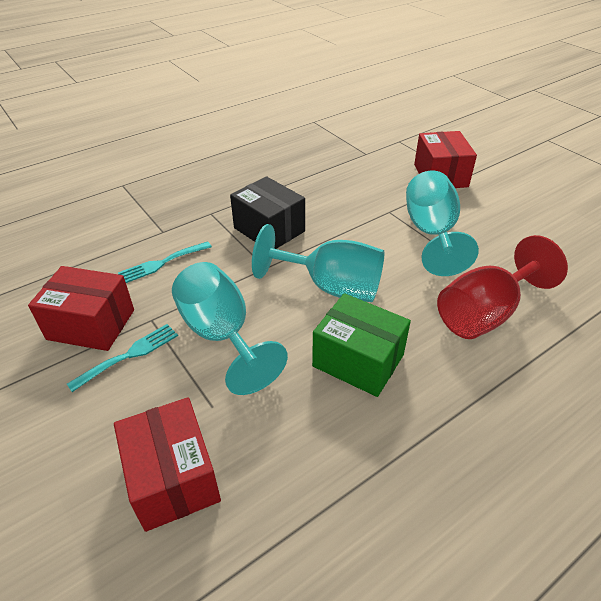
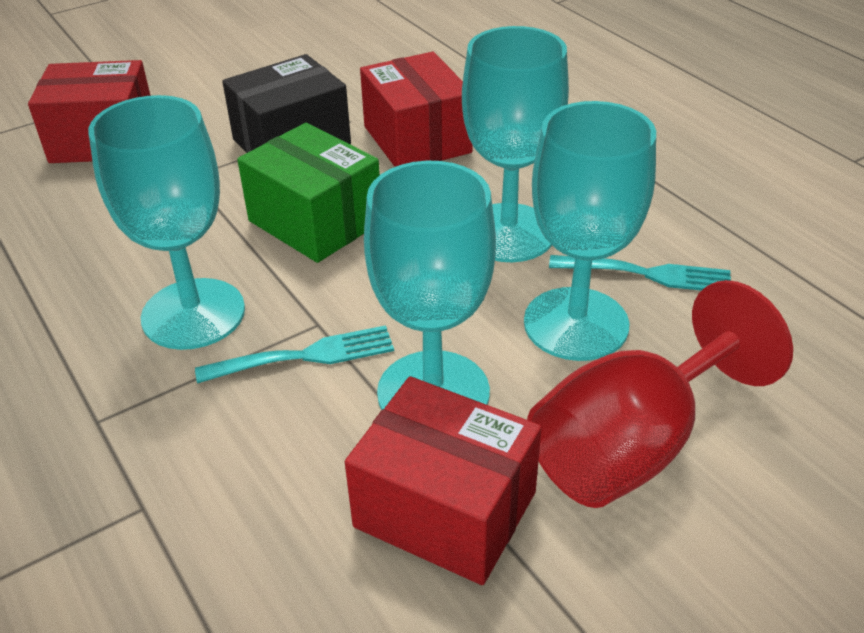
turquoise goblet: 3 -> 4

